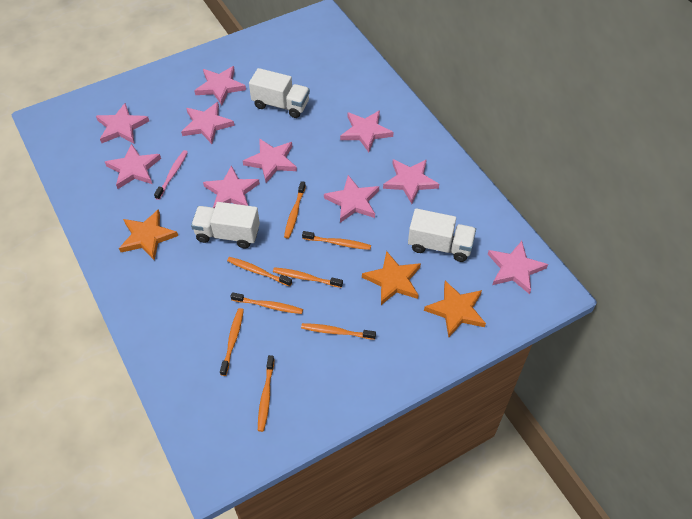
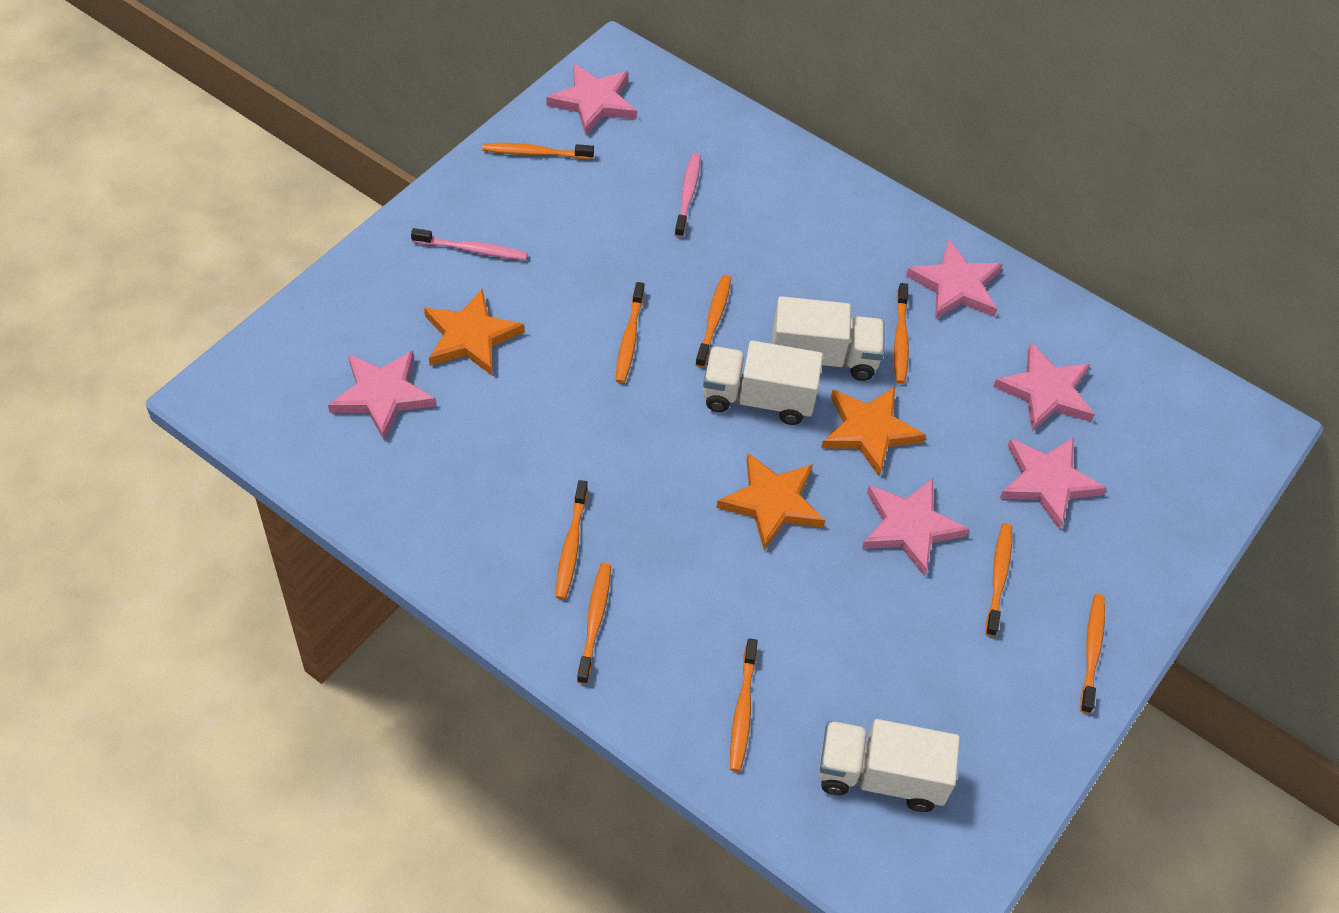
orange toothbrush: 8 -> 9
pink star: 10 -> 6
pink toothbrush: 1 -> 2

